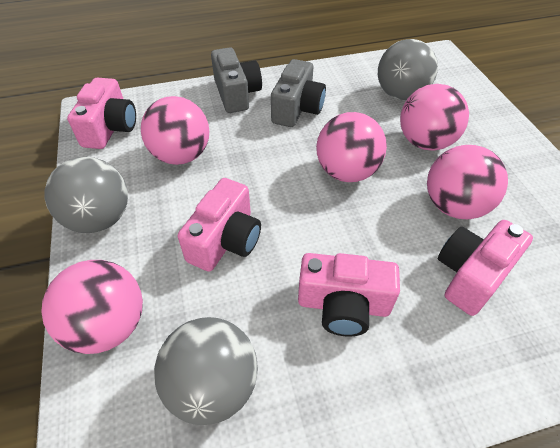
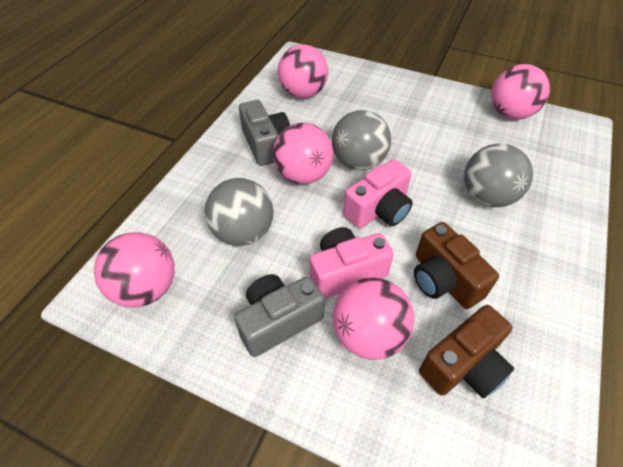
brown camera: 0 -> 2
pink camera: 4 -> 2

